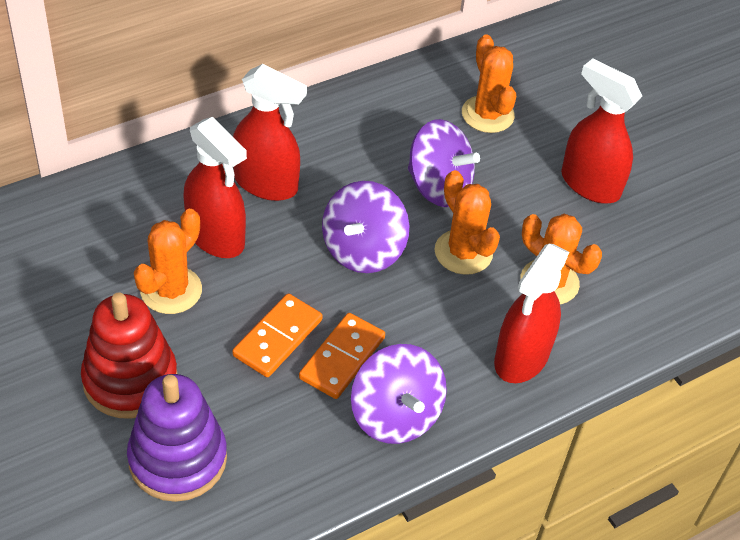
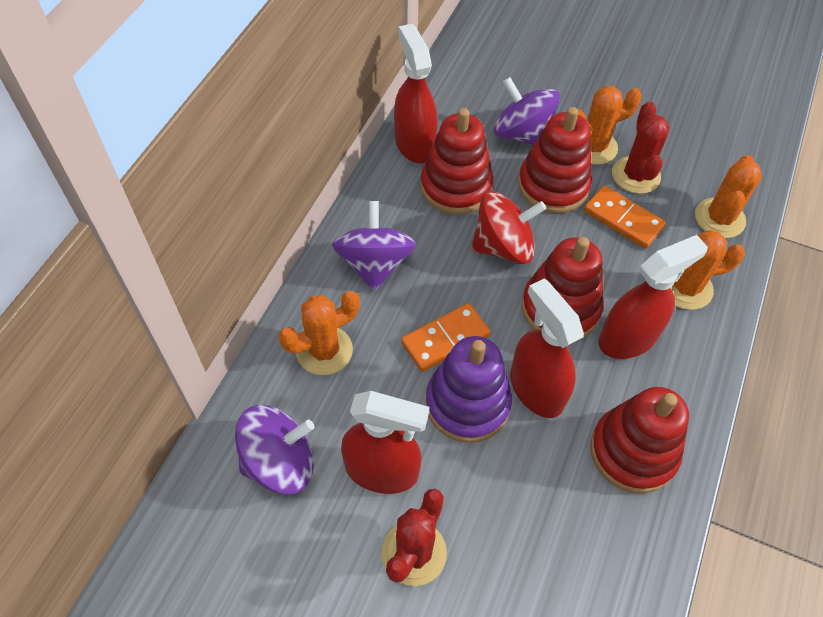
red cactus: 0 -> 2
red spinning top: 0 -> 1
red stacking toy: 1 -> 4

